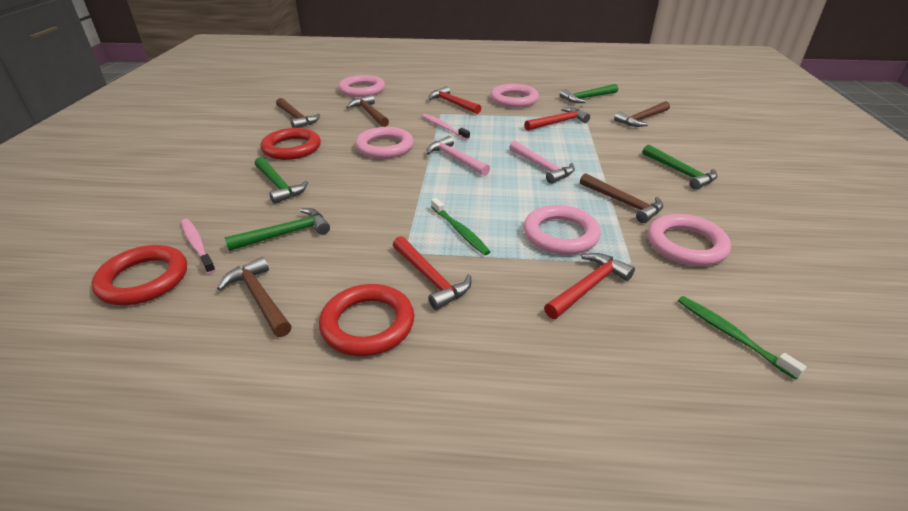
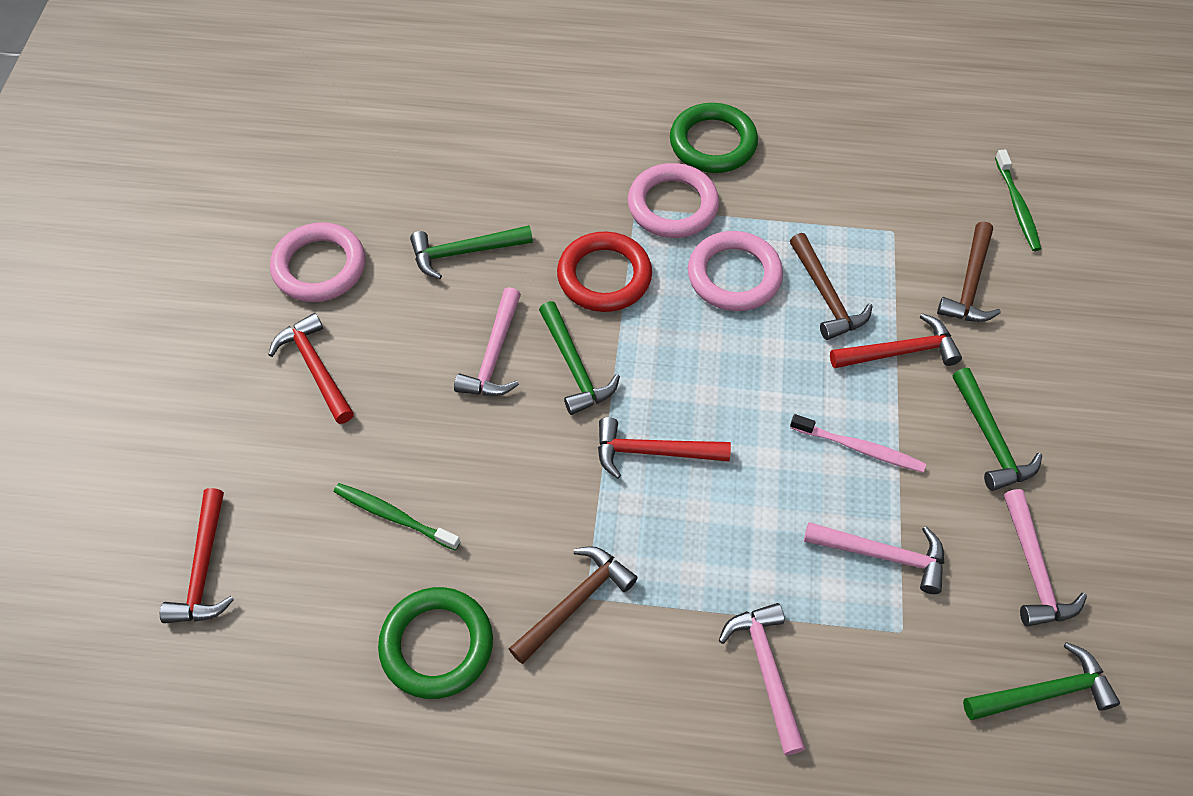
brown hammer: 5 -> 3
green ring: 0 -> 2
pink hammer: 2 -> 4
pink ring: 5 -> 3
pink toothbrush: 2 -> 1
red ring: 3 -> 1

